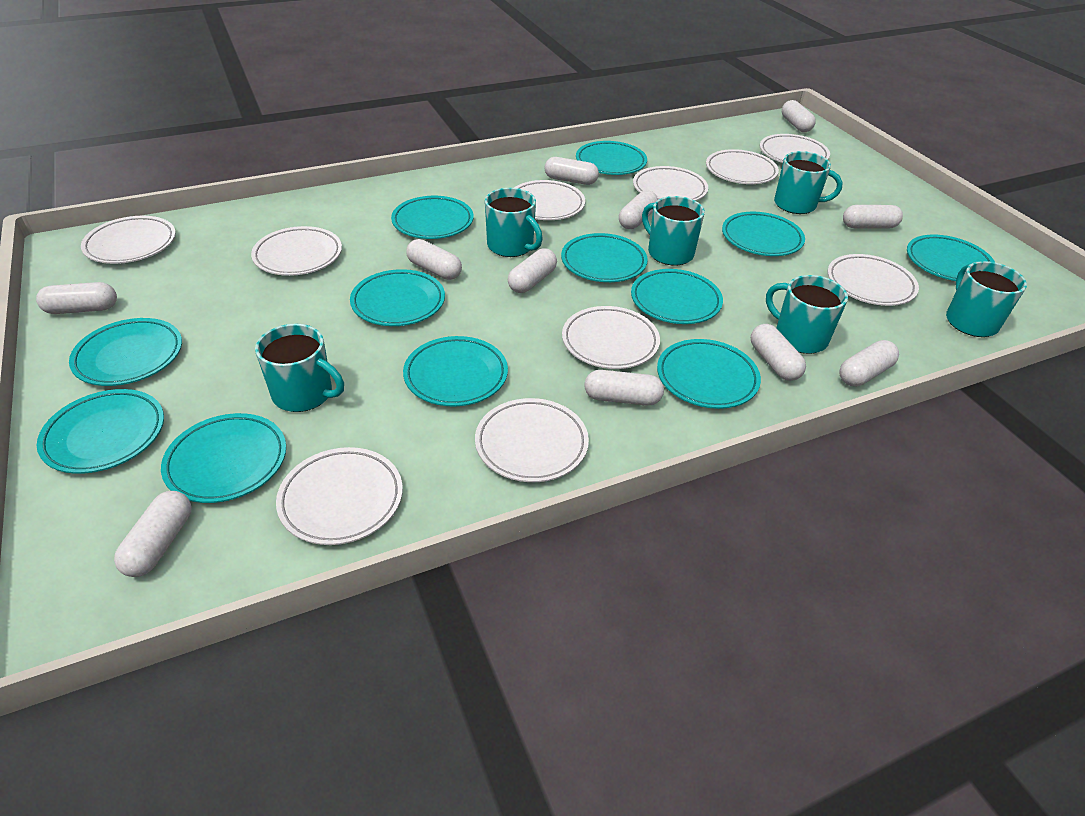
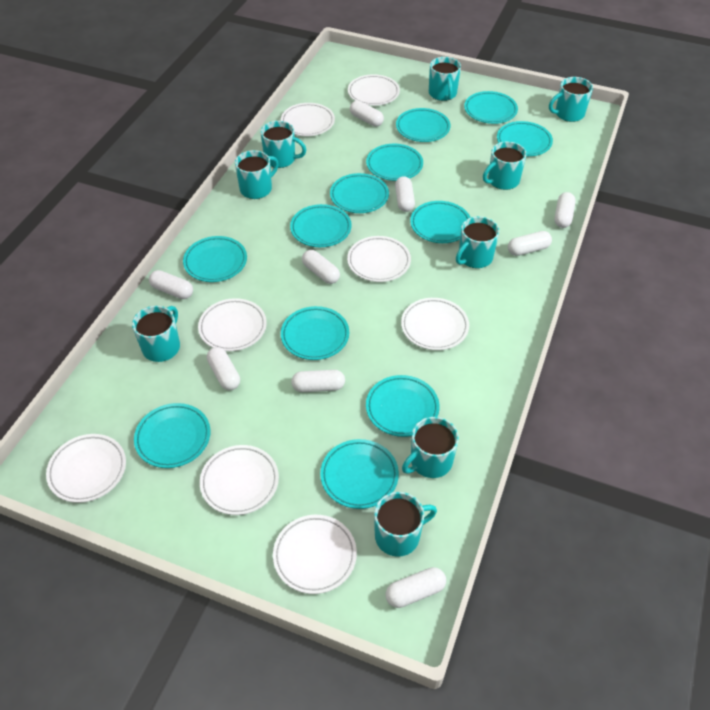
turquoise mug: 6 -> 9
white capsule: 11 -> 9
white plate: 10 -> 8

